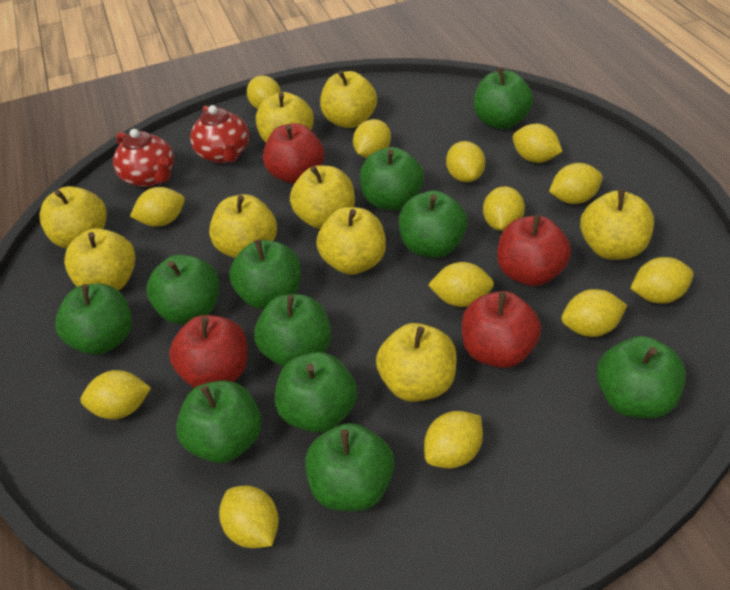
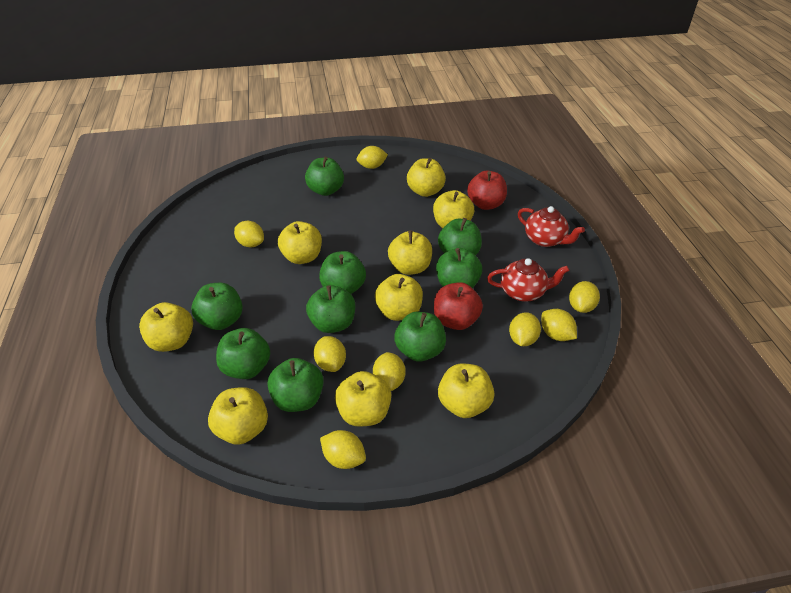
green apple: 11 -> 9
red apple: 4 -> 2
yellow lemon: 13 -> 8

